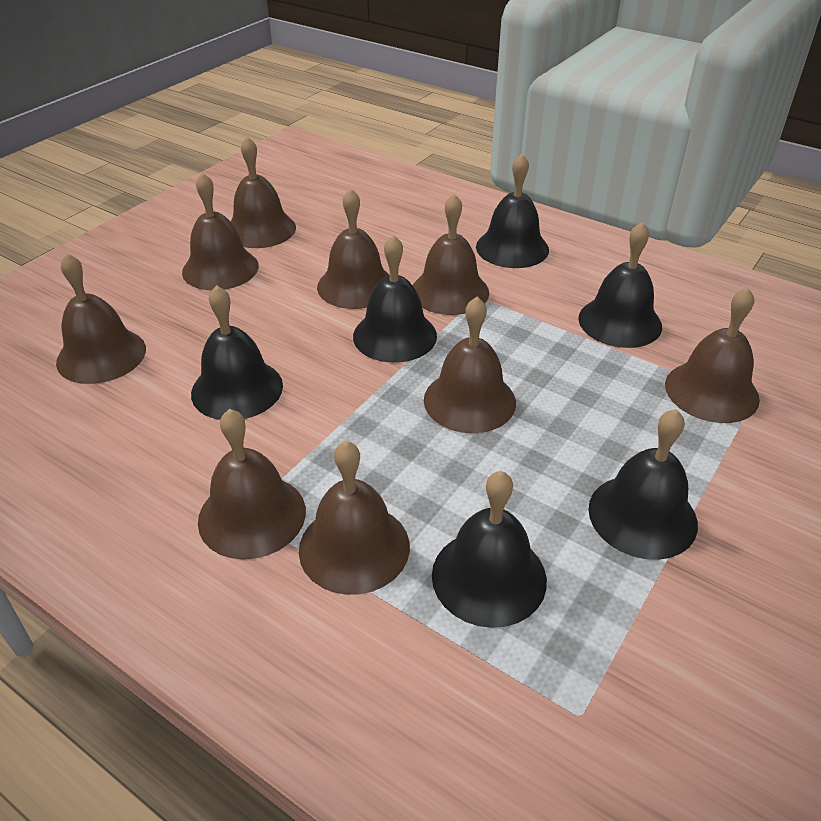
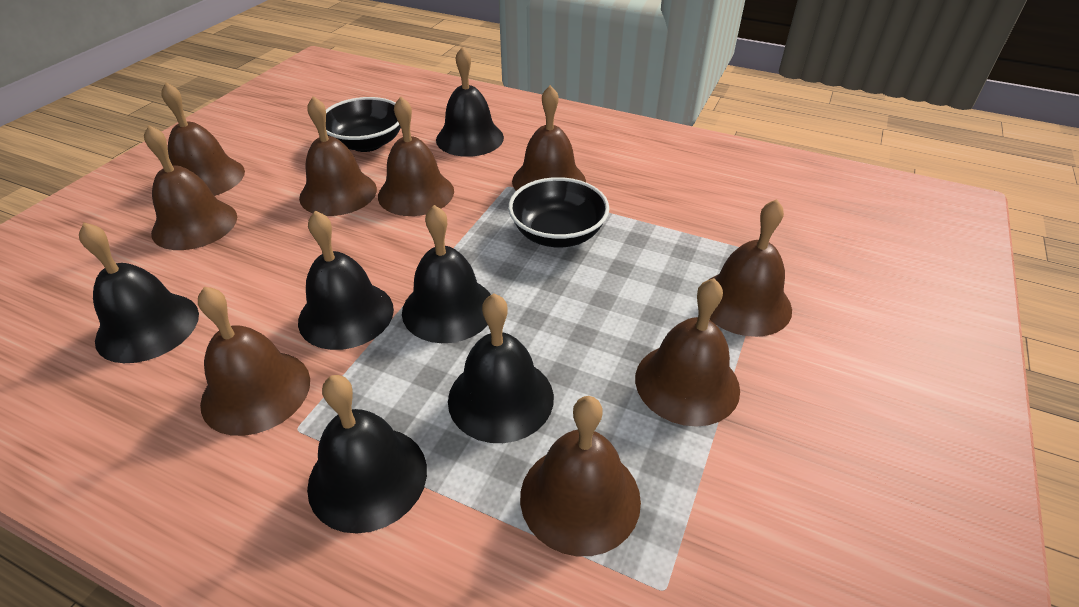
black bowl: 0 -> 2

